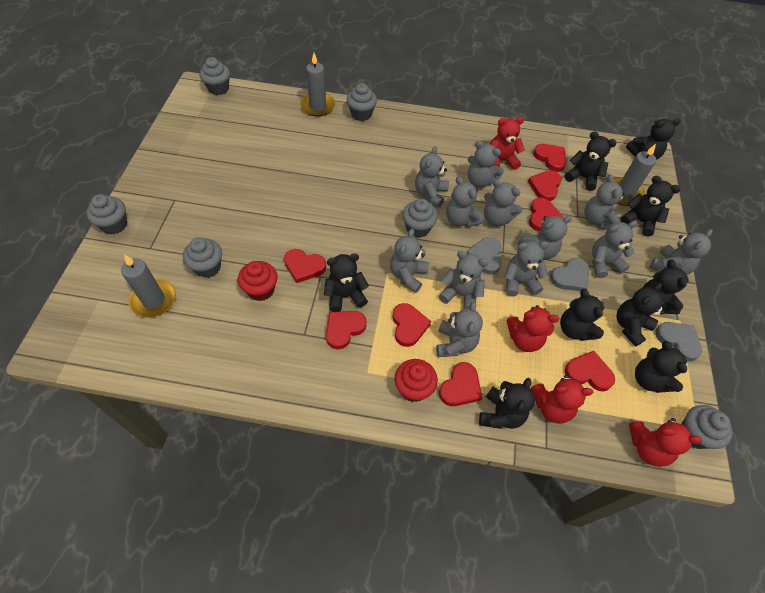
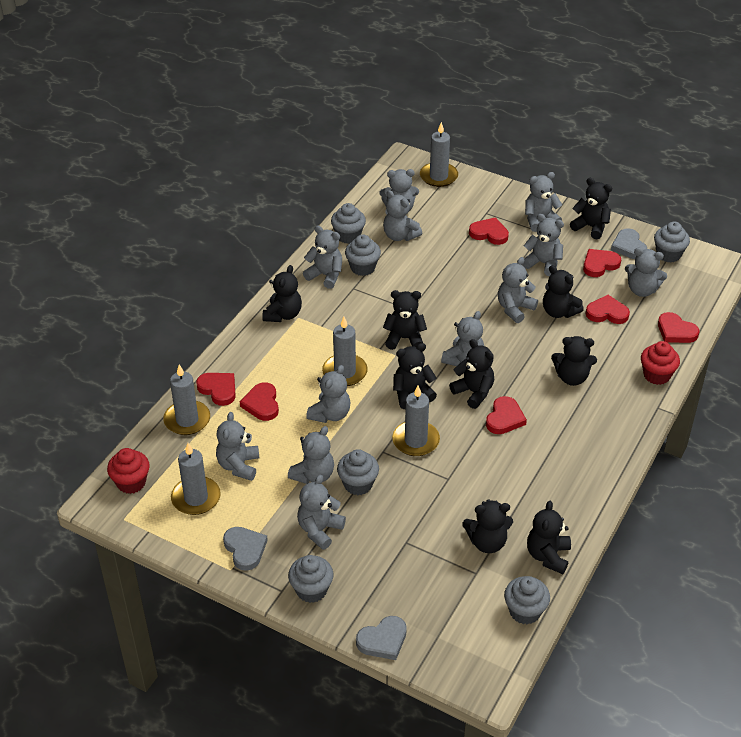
grey candle: 3 -> 5
red heart: 8 -> 7
red teddy bear: 4 -> 0

